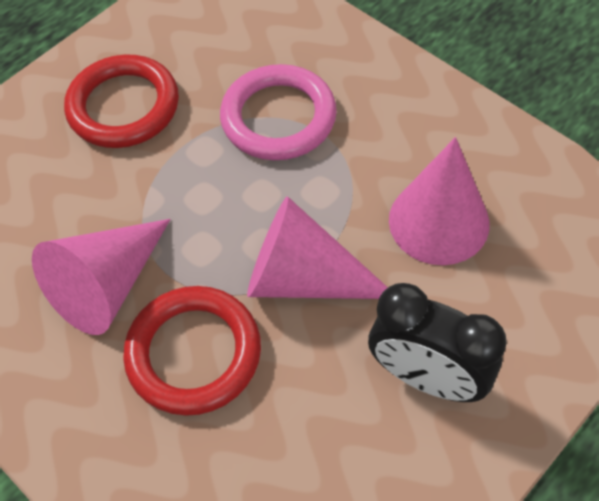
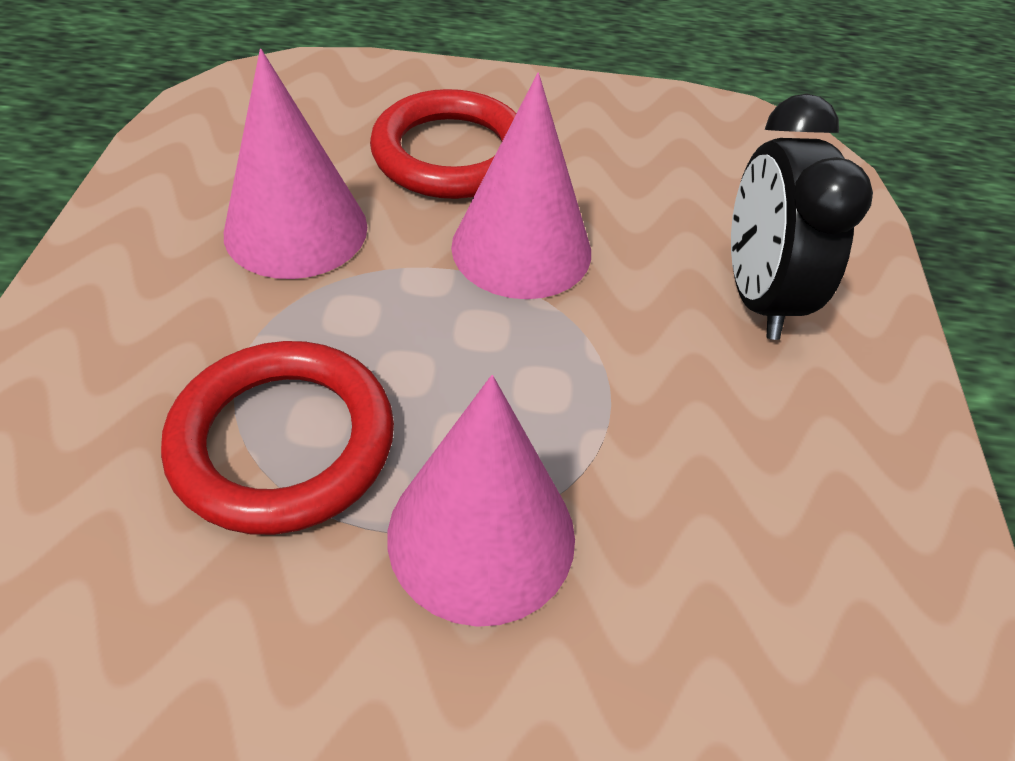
pink ring: 1 -> 0

